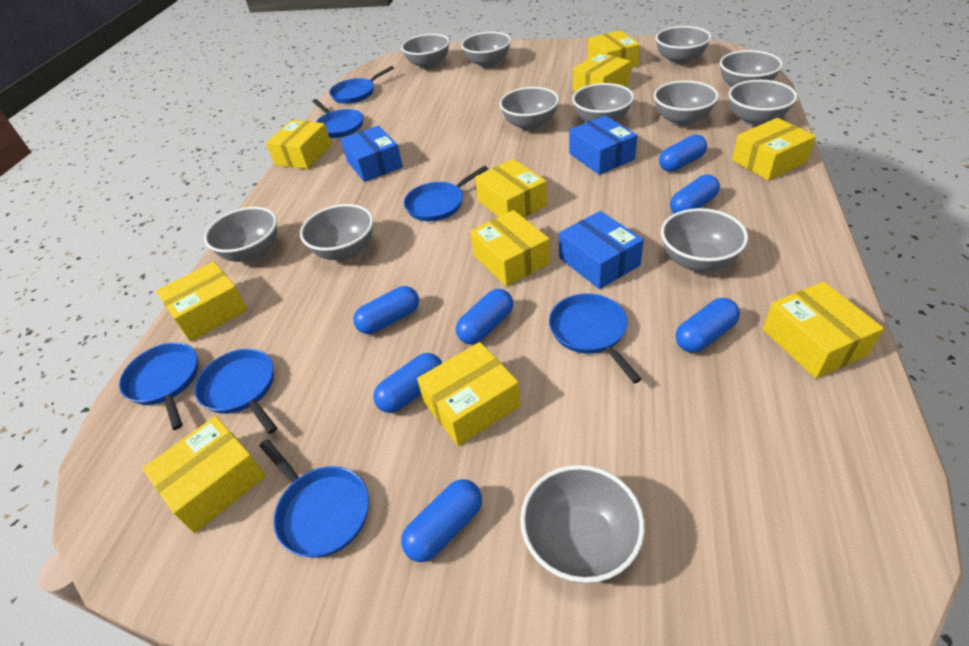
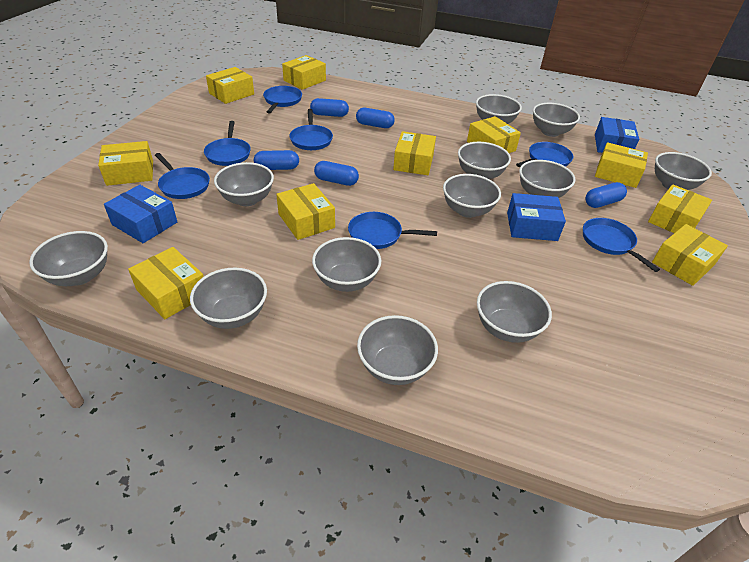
blue capsule: 7 -> 5

